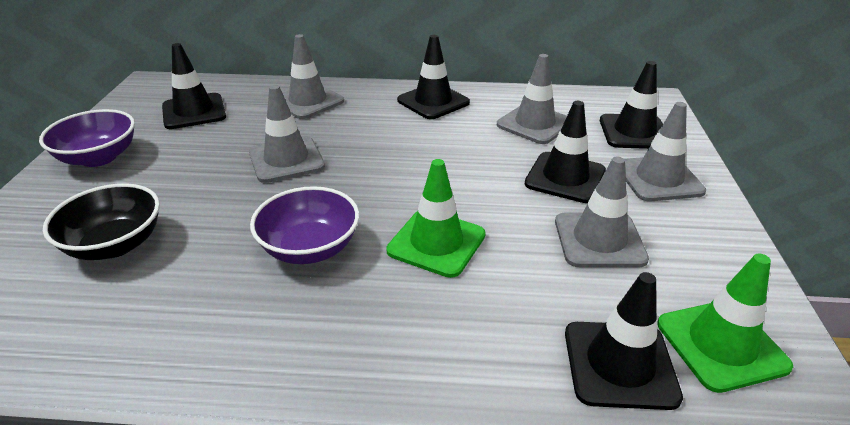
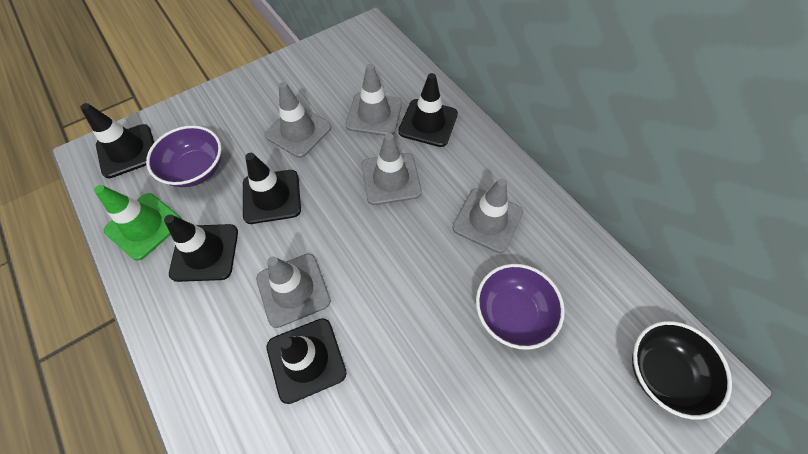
green traffic cone: 2 -> 1

